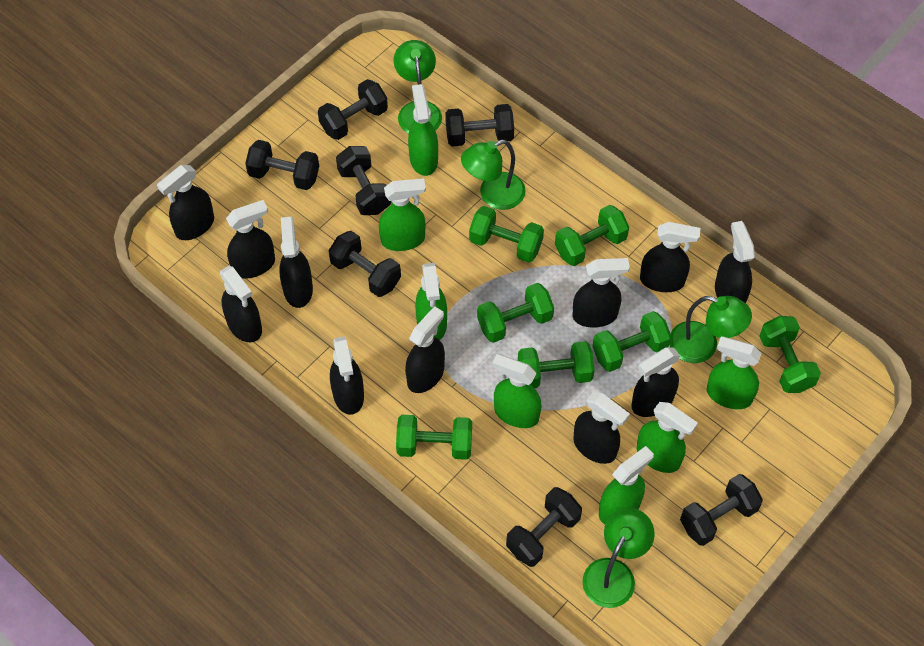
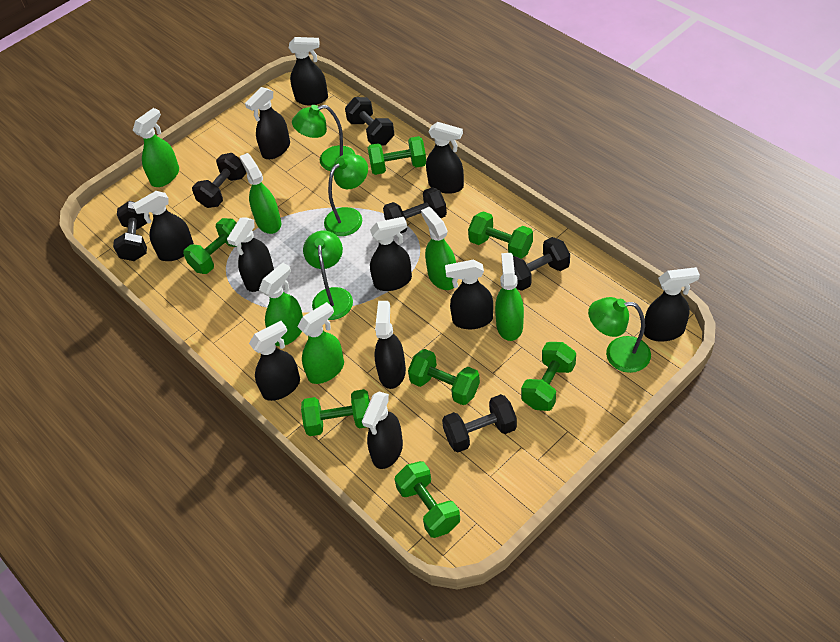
black dumbbell: 7 -> 6
green spray bottle: 7 -> 6

